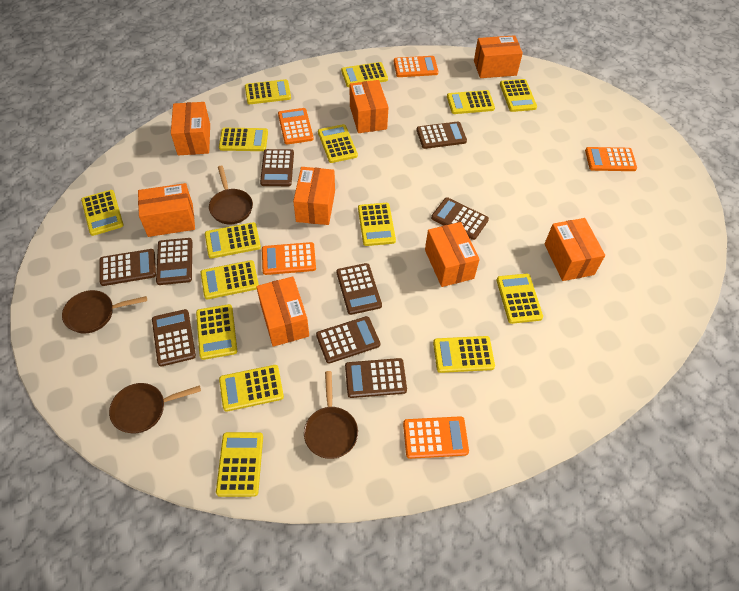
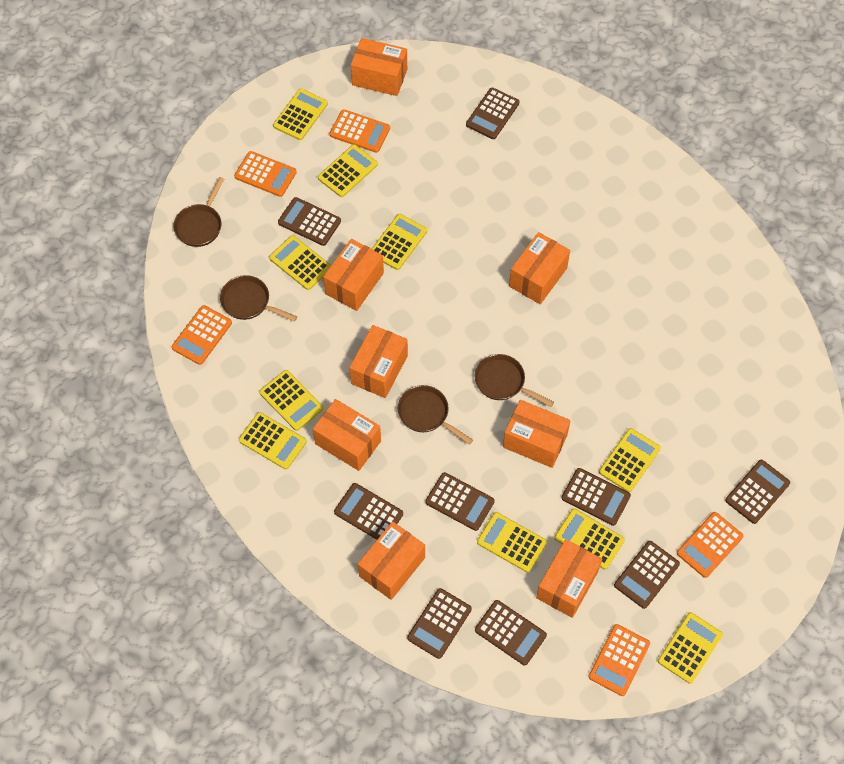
yellow calculator: 15 -> 10

